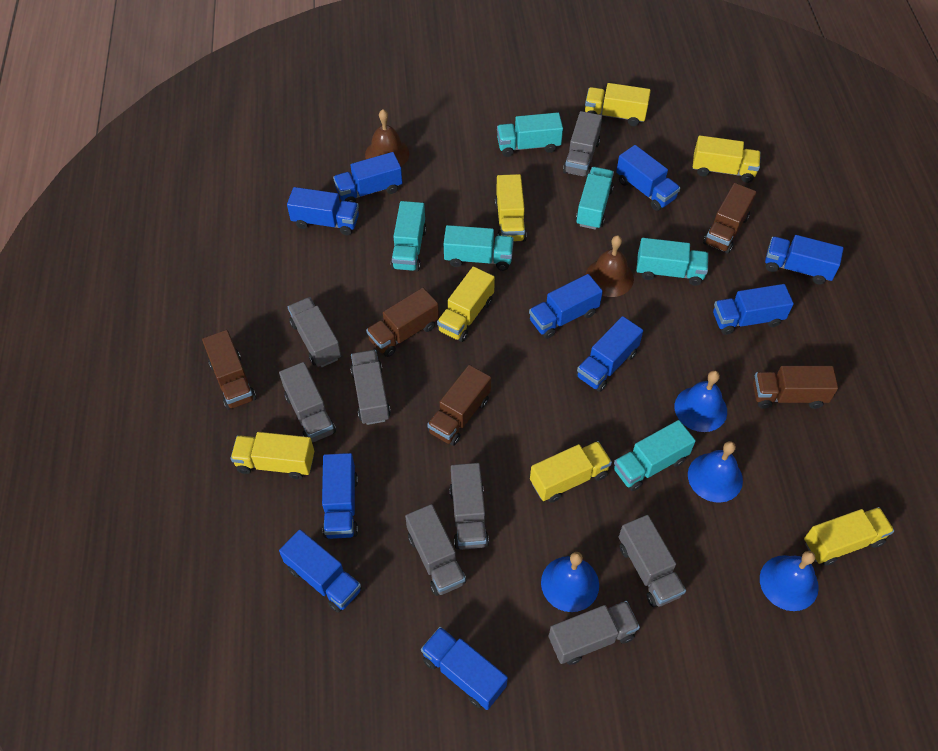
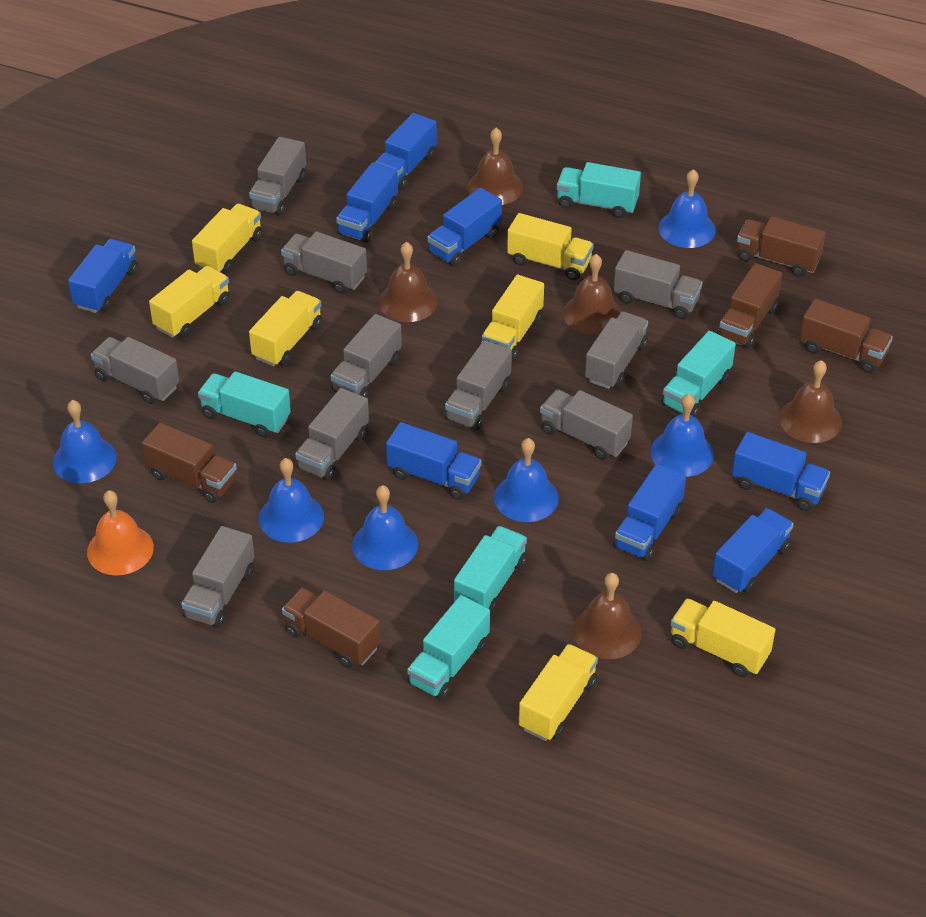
blue bell: 4 -> 6
blue truck: 10 -> 8
brown bell: 2 -> 5
grey truck: 8 -> 10
orange bell: 0 -> 1
turquoise truck: 6 -> 5

